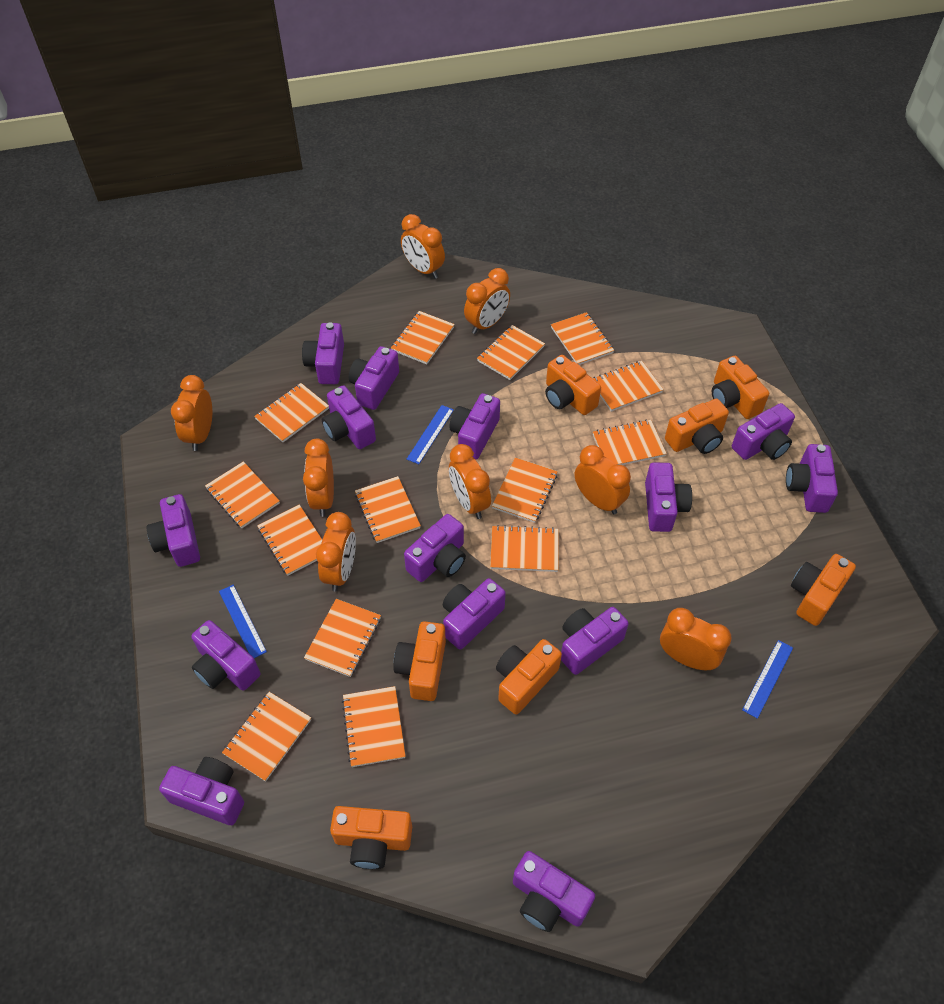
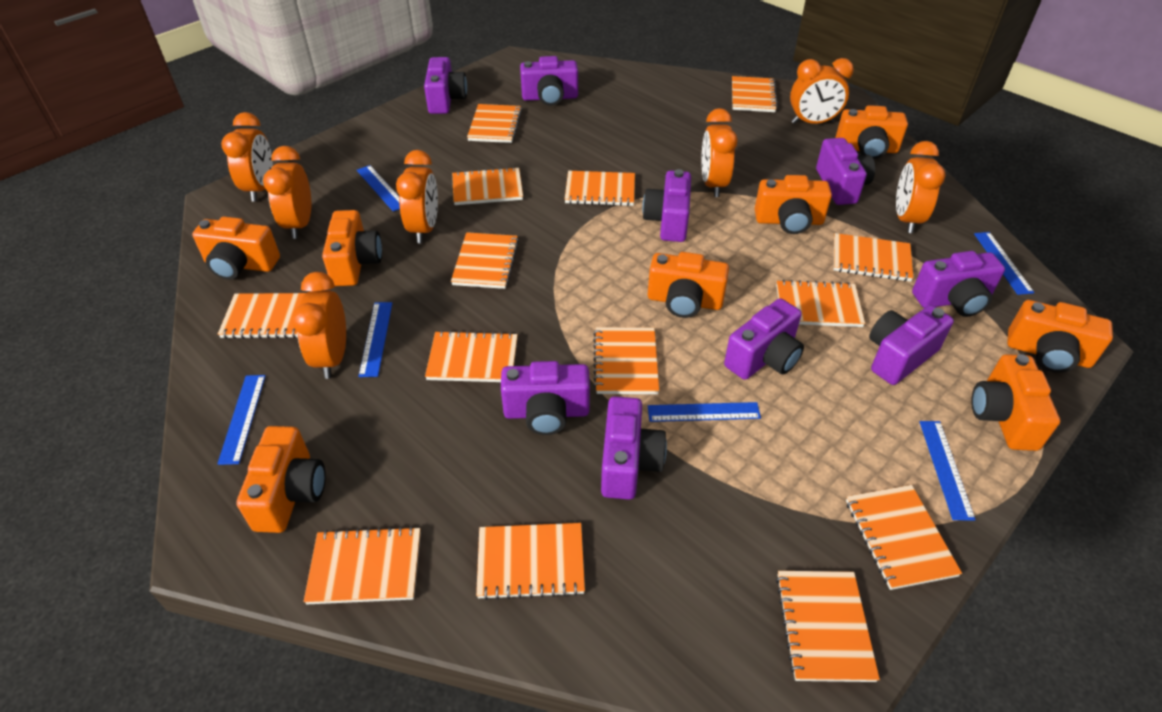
blue ruler: 3 -> 6
orange camera: 7 -> 8
orange clock: 8 -> 7
purple camera: 14 -> 9

